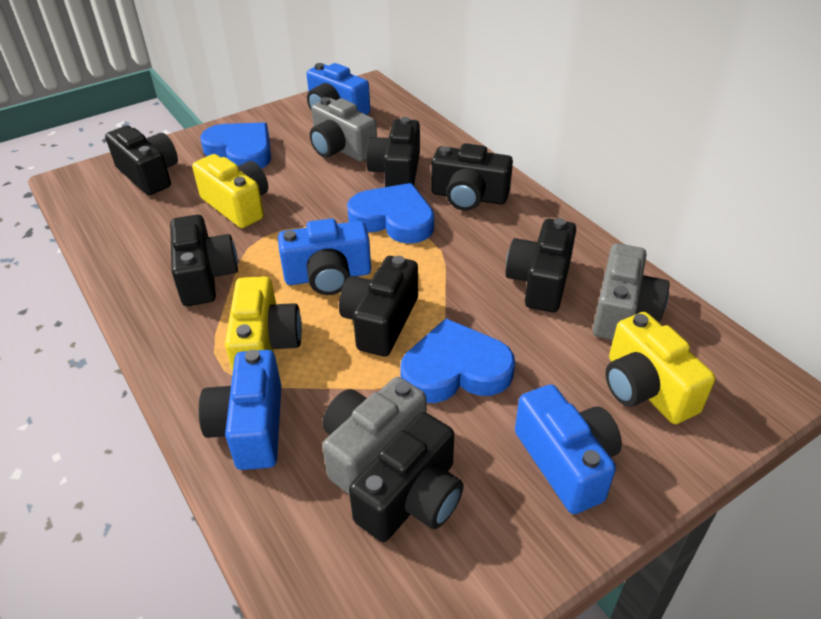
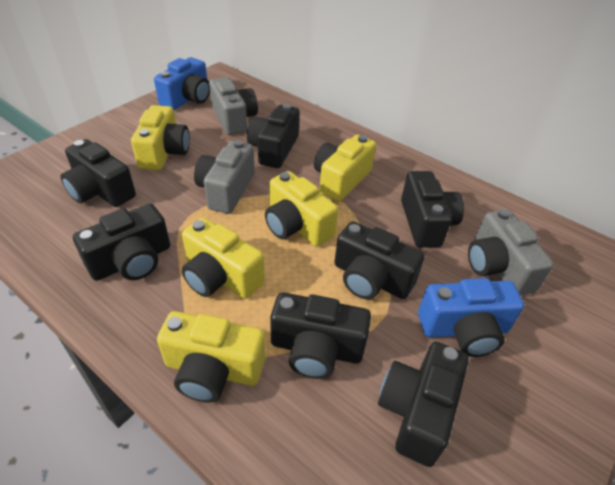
blue camera: 4 -> 2
blue heart: 3 -> 0
yellow camera: 3 -> 5

